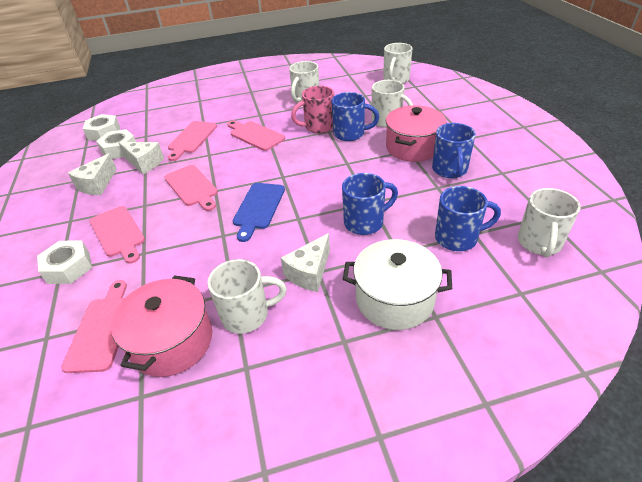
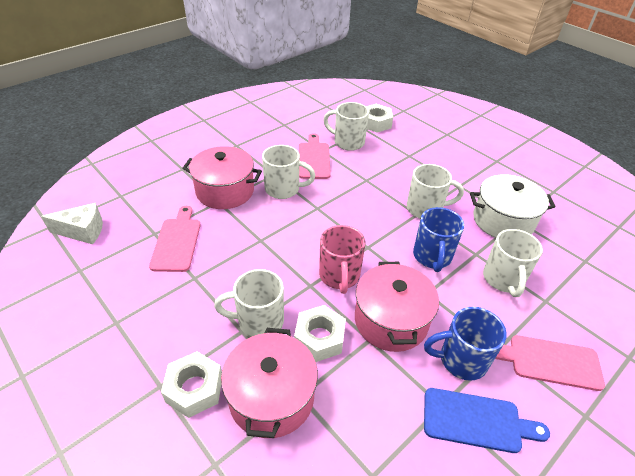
blue mug: 4 -> 2
pink cutting board: 5 -> 3
pink pot: 2 -> 3
white cheese: 3 -> 1

